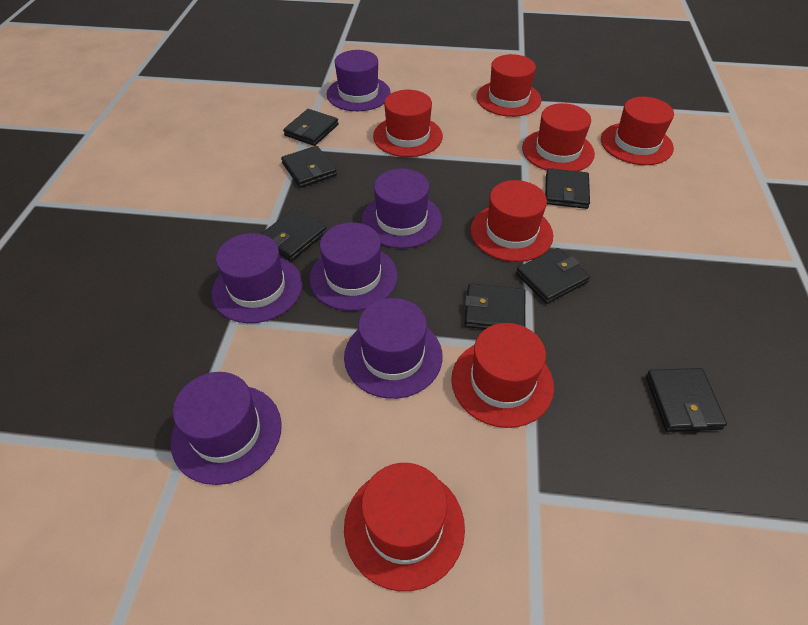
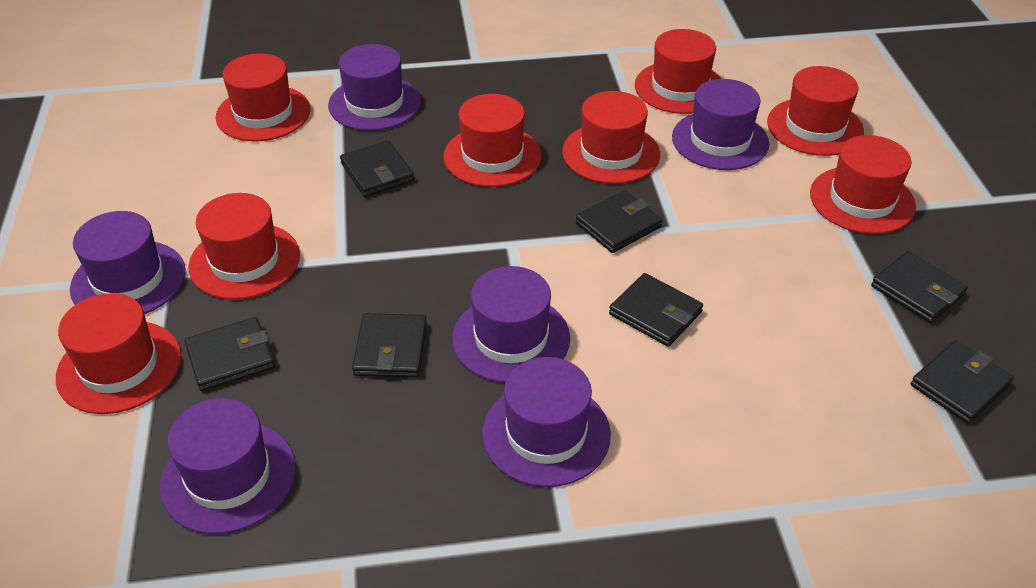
red hat: 7 -> 8

